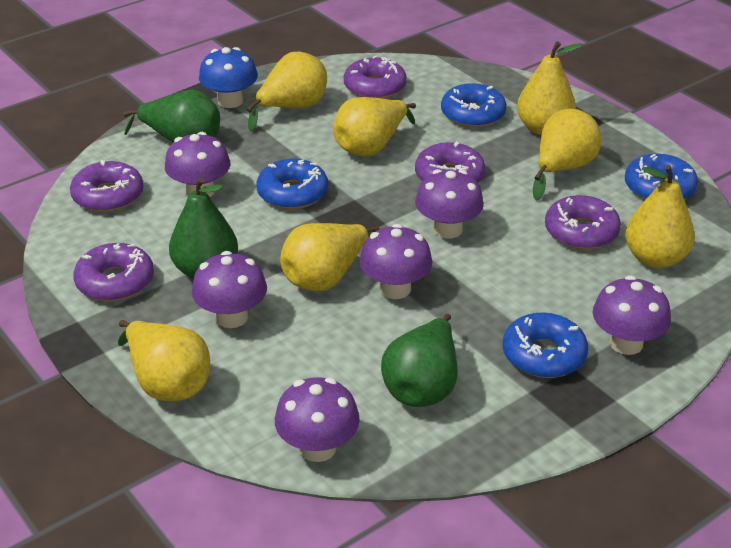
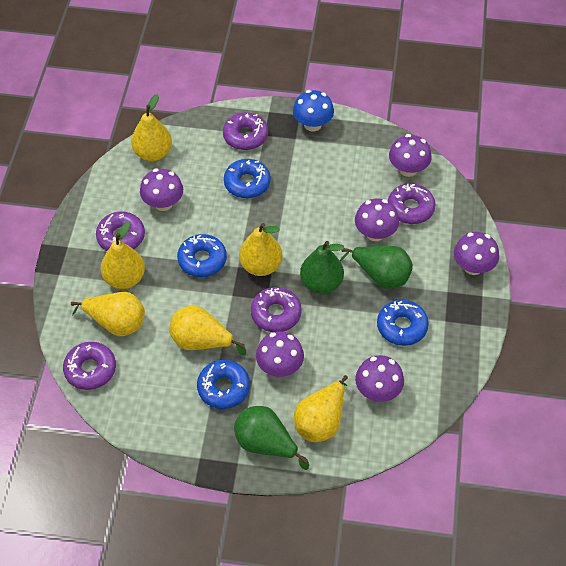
yellow pear: 7 -> 6

